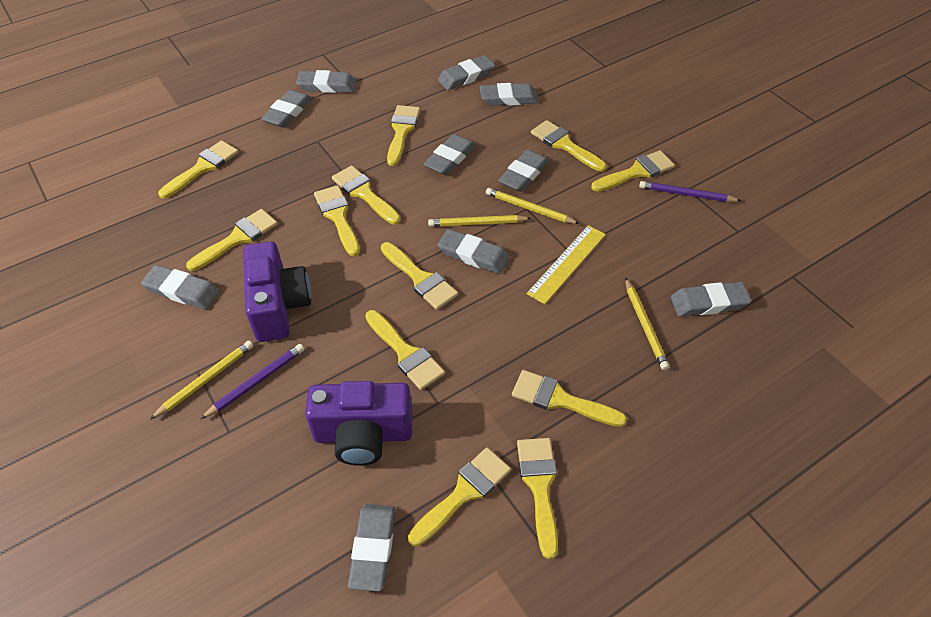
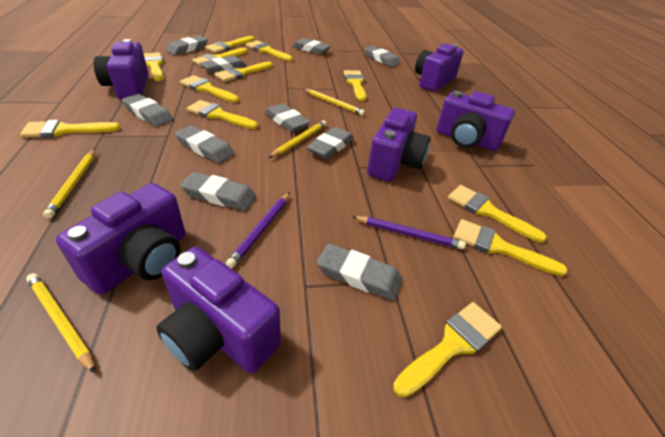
purple camera: 2 -> 6
yellow ruler: 1 -> 0

